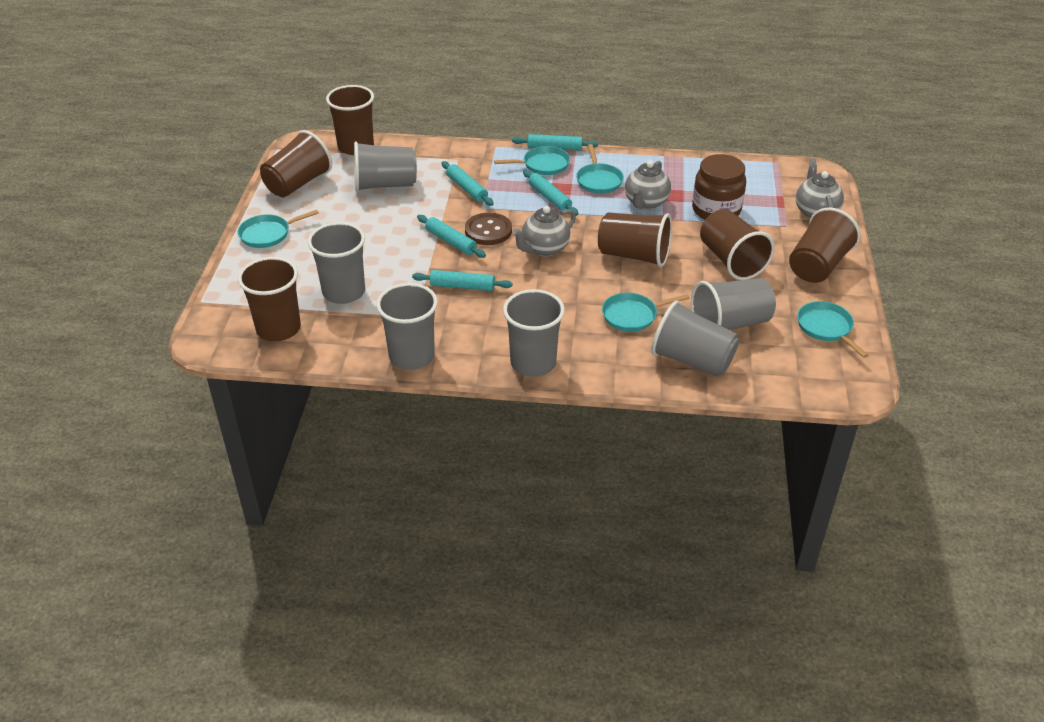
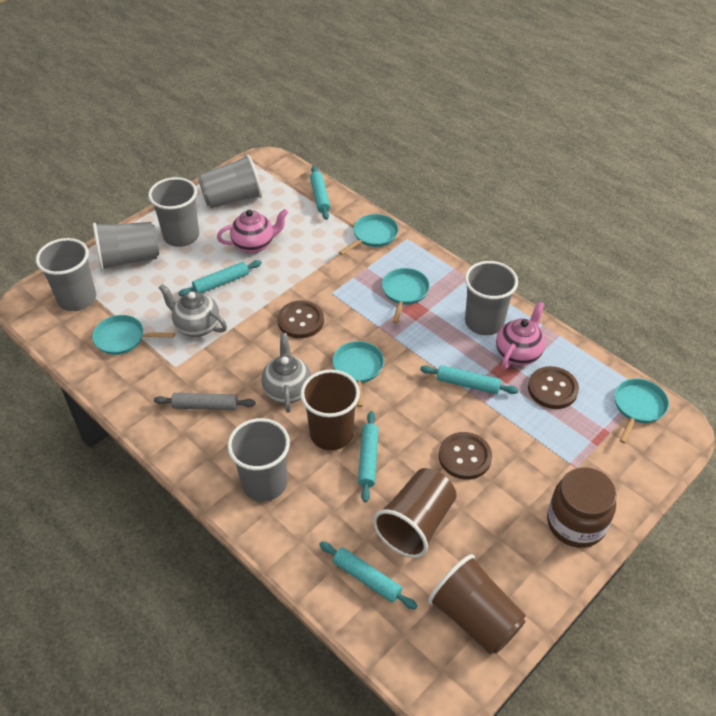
brown button: 1 -> 3
brown cup: 6 -> 3
grey rolling pin: 0 -> 1
grey teapot: 3 -> 2
pink teapot: 0 -> 2

